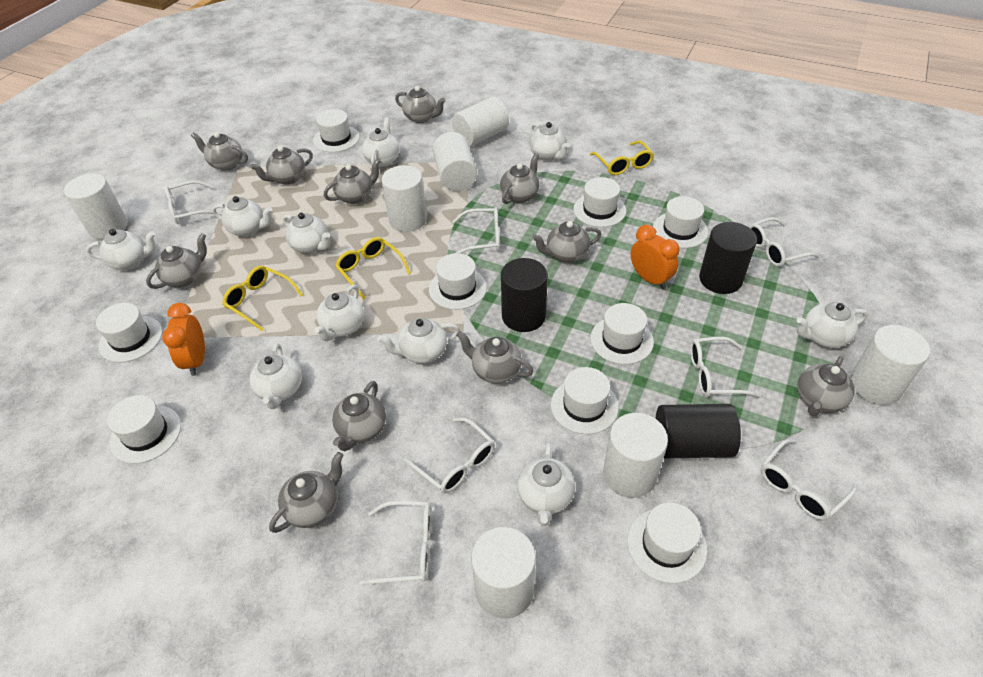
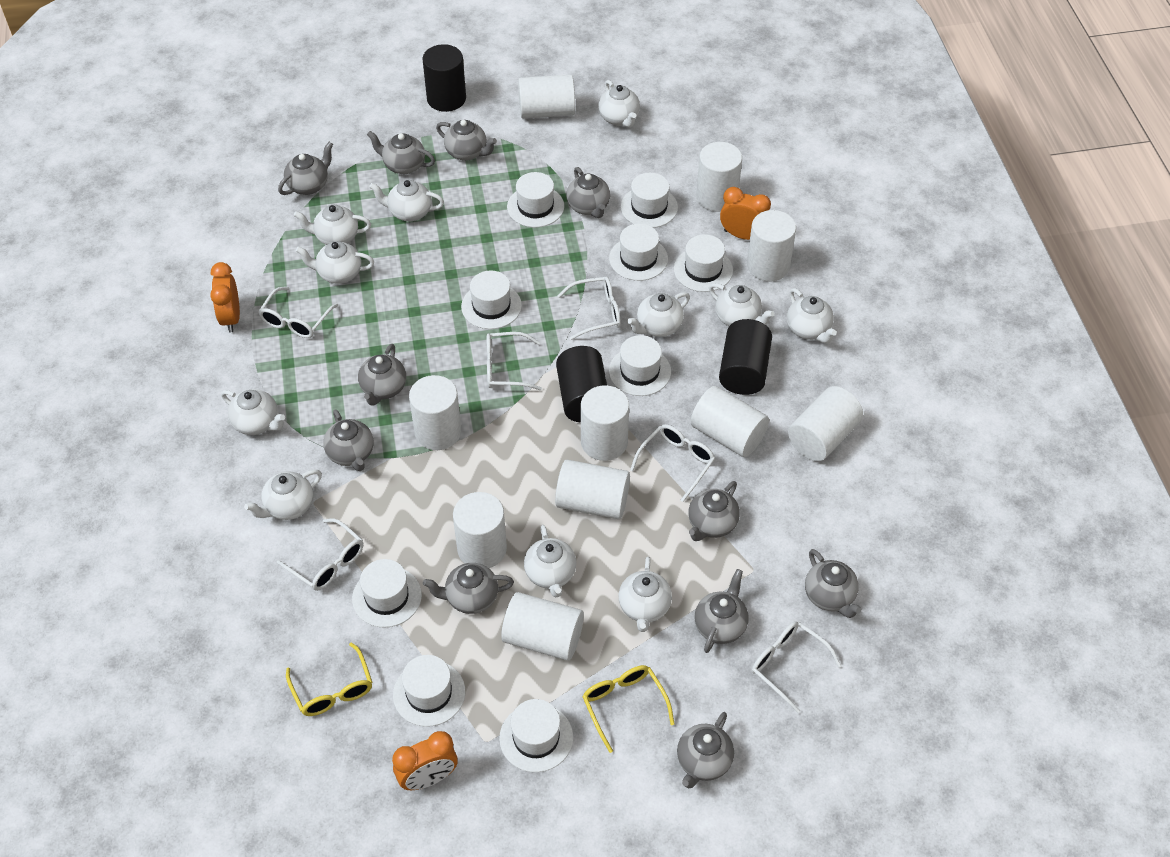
orange clock: 2 -> 3
white cylinder: 7 -> 10
white glasses: 7 -> 6
white teapot: 10 -> 11
yellow glasses: 3 -> 2

